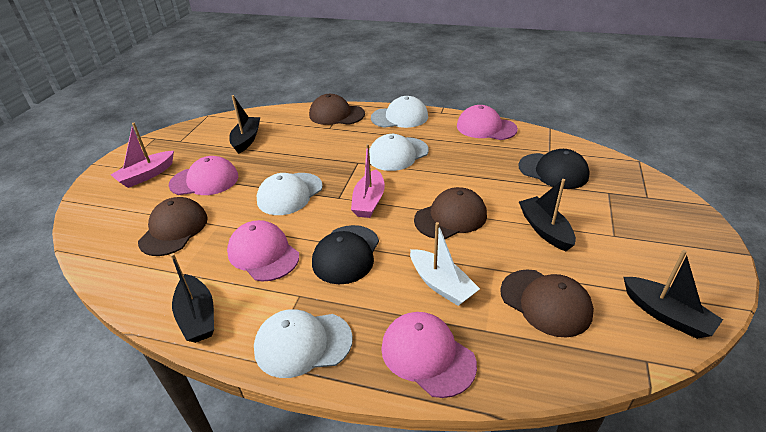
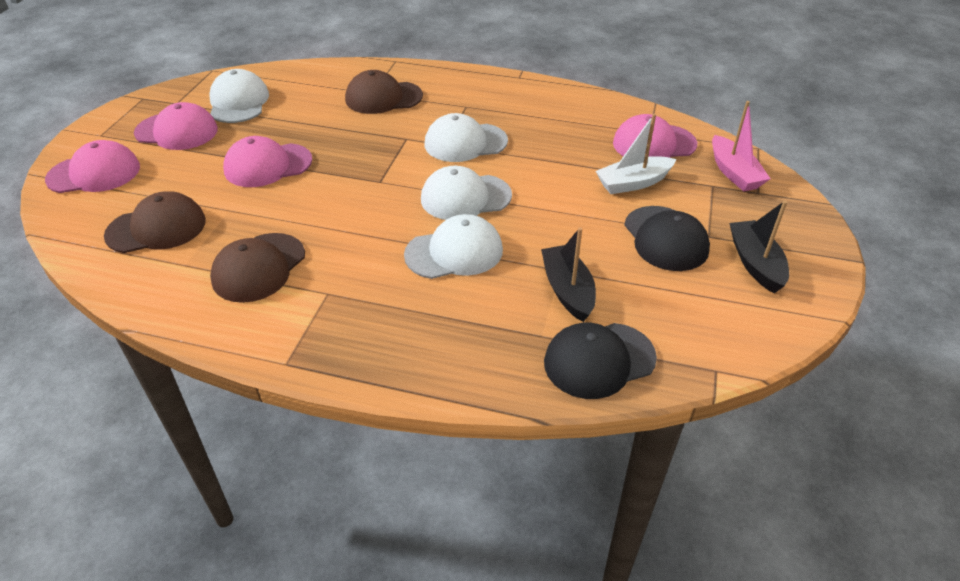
black boat: 4 -> 2
brown cap: 4 -> 3
pink boat: 2 -> 1

